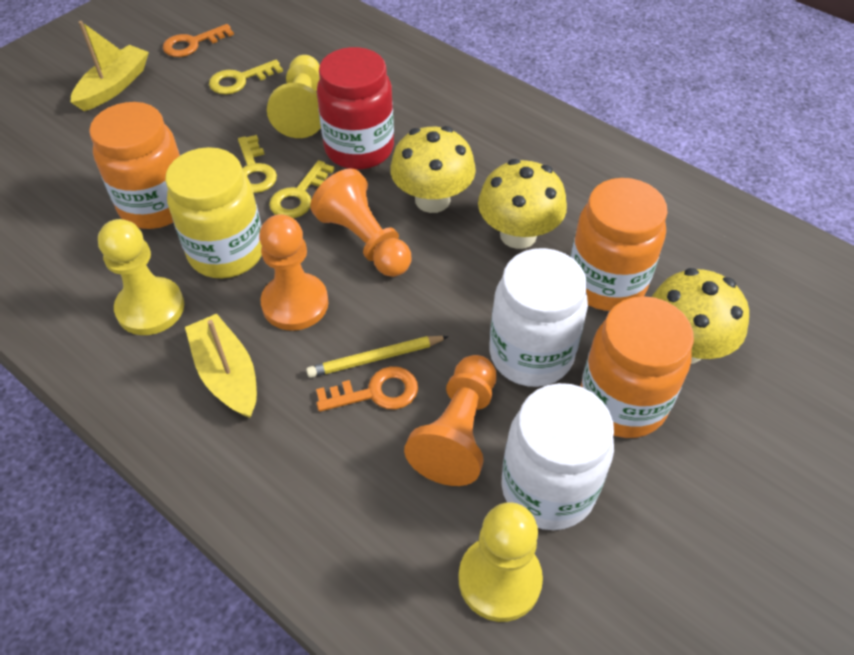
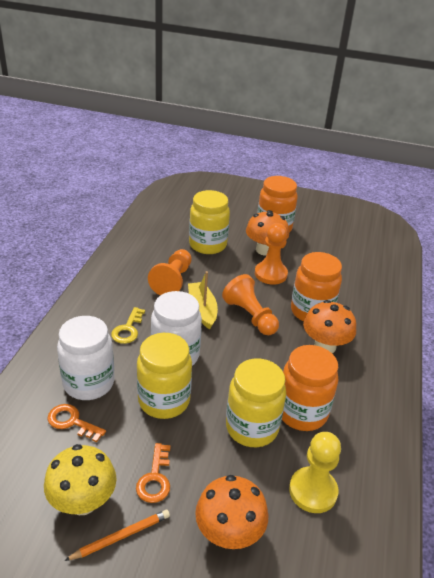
orange mushroom: 0 -> 3
orange pencil: 0 -> 1
red jar: 1 -> 0
yellow boat: 2 -> 1
yellow jar: 1 -> 3
yellow key: 3 -> 1
yellow mushroom: 3 -> 1
yellow pawn: 3 -> 1
yellow pencil: 1 -> 0

